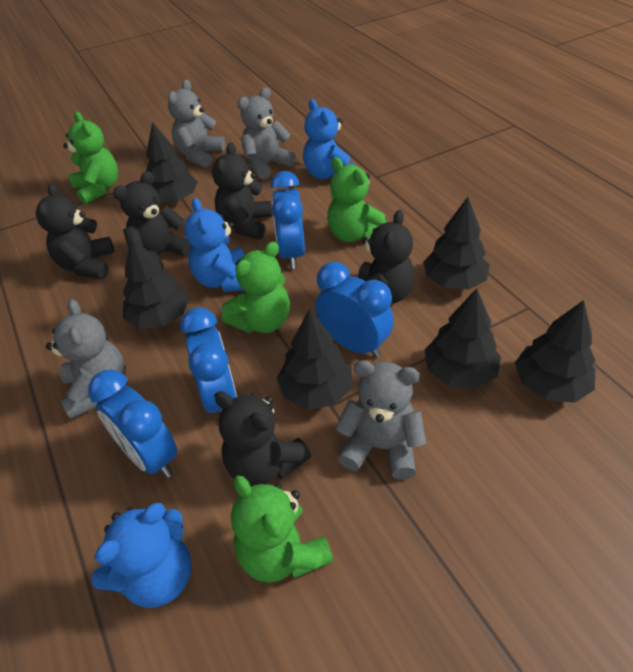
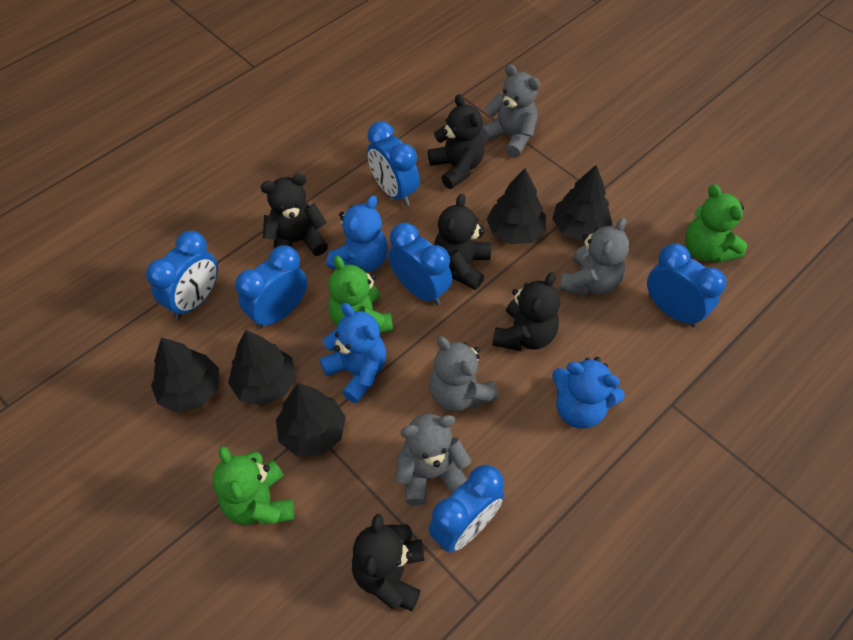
black tree: 6 -> 5
blue clock: 4 -> 6
green teddy bear: 4 -> 3

